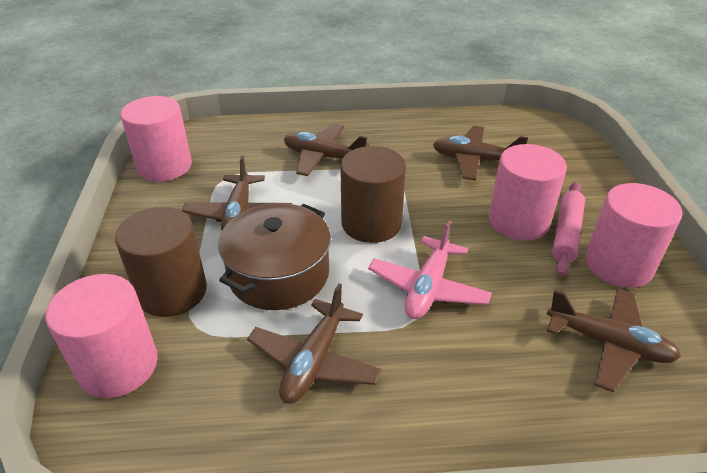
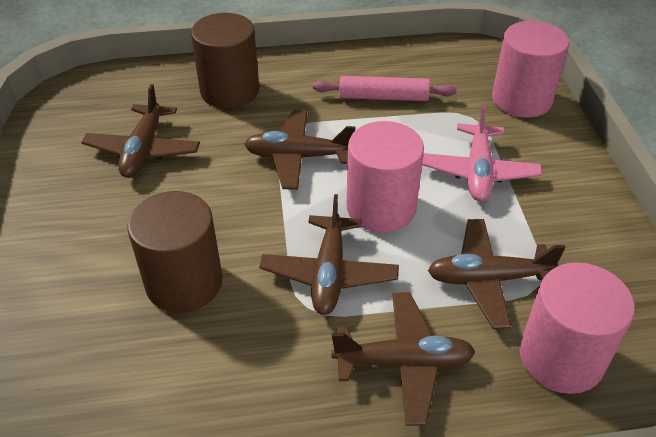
brown pot: 1 -> 0
pink cylinder: 4 -> 3

